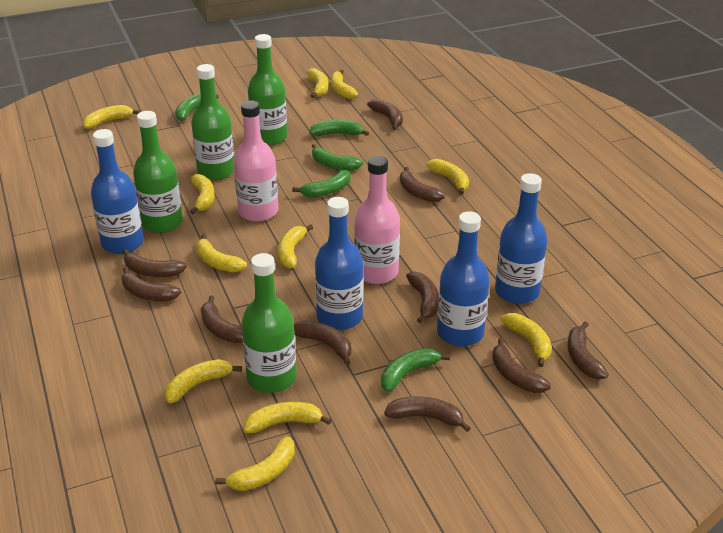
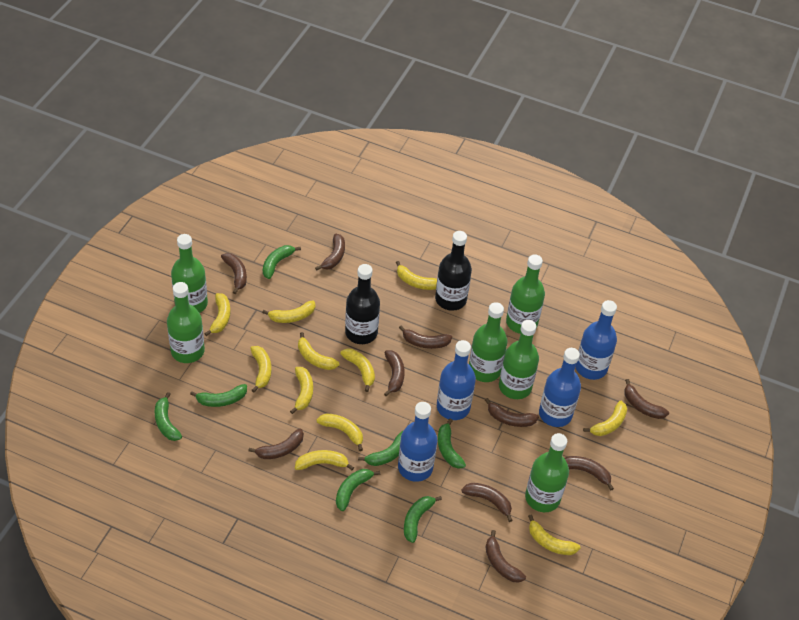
black bottle: 0 -> 2
green banana: 5 -> 7
green bottle: 4 -> 6
pink bottle: 2 -> 0

